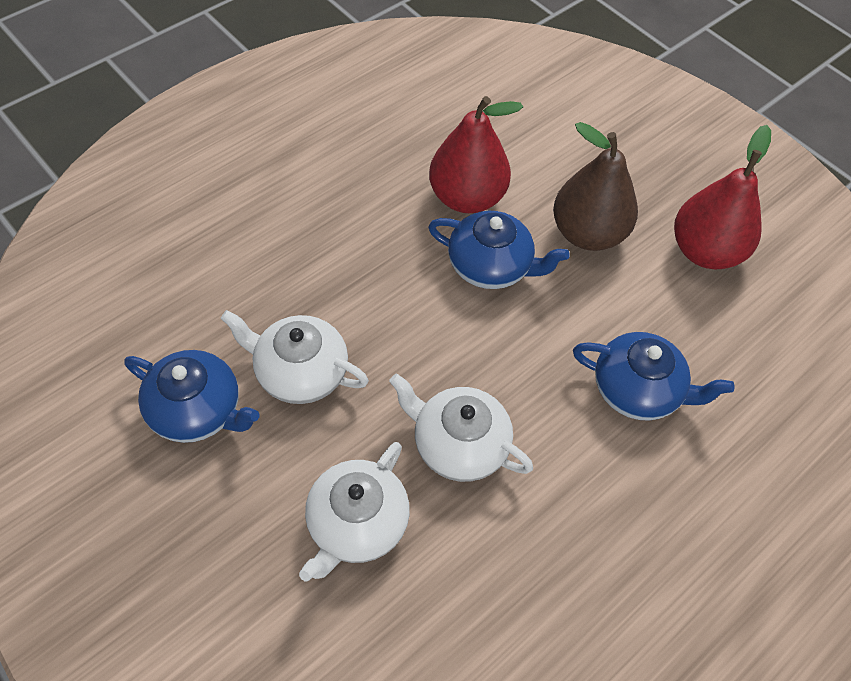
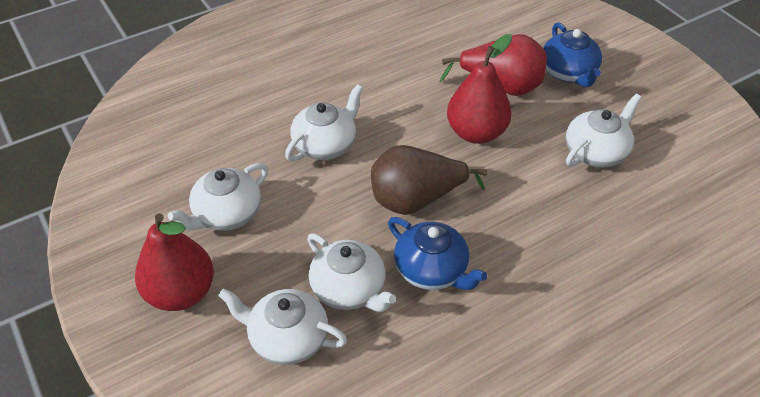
blue teapot: 3 -> 2
red pear: 2 -> 3
white teapot: 3 -> 5

